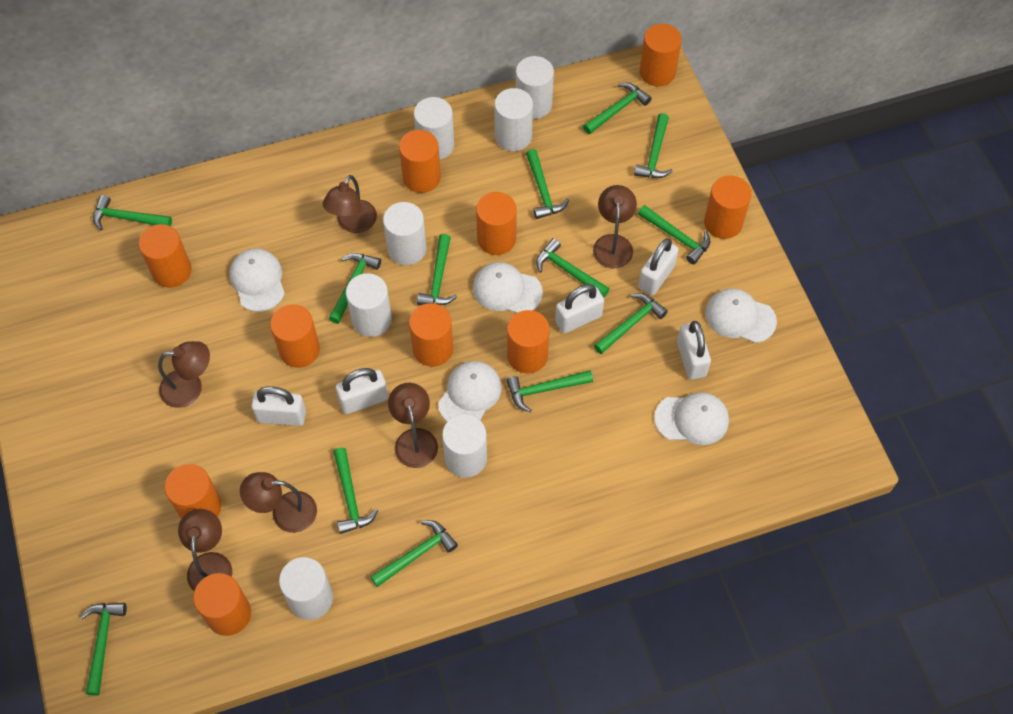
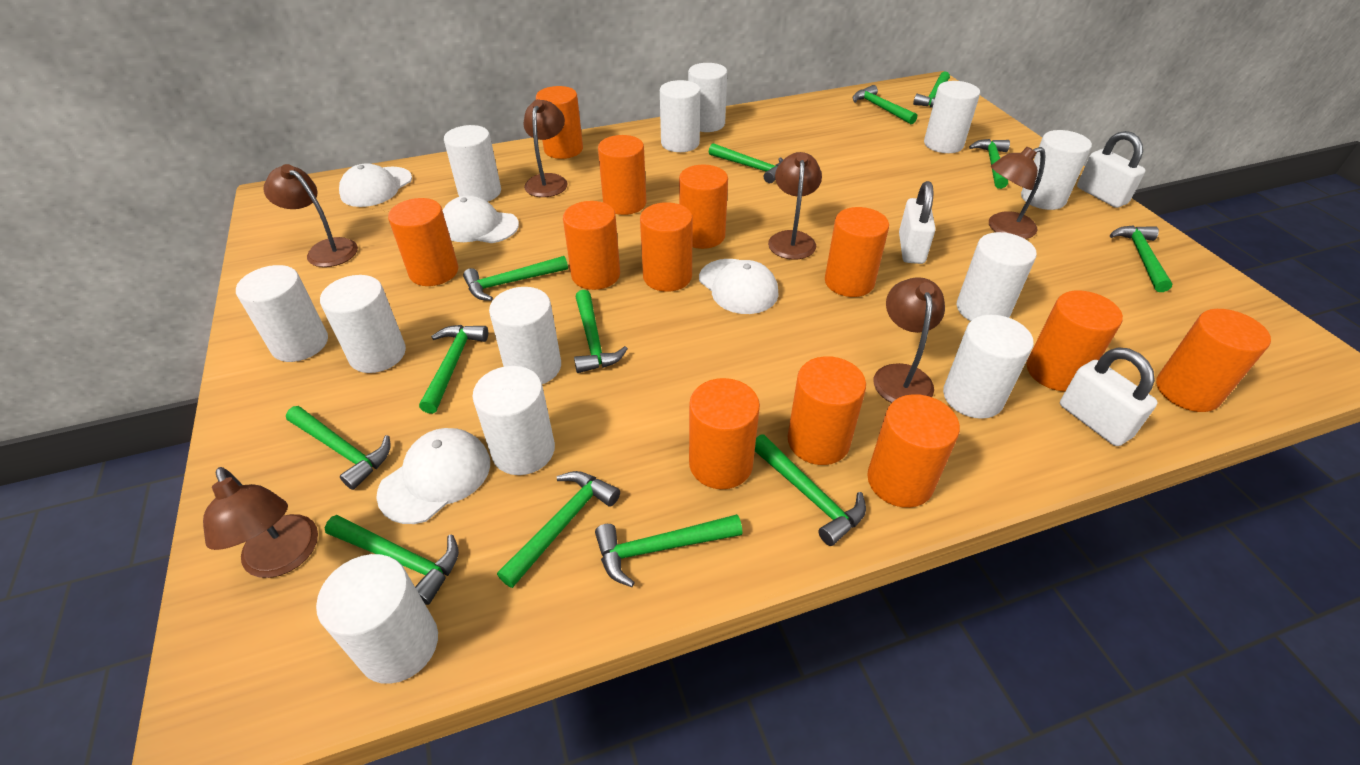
orange cylinder: 10 -> 12
white cap: 5 -> 4
white cylinder: 7 -> 12
white padlock: 5 -> 3

